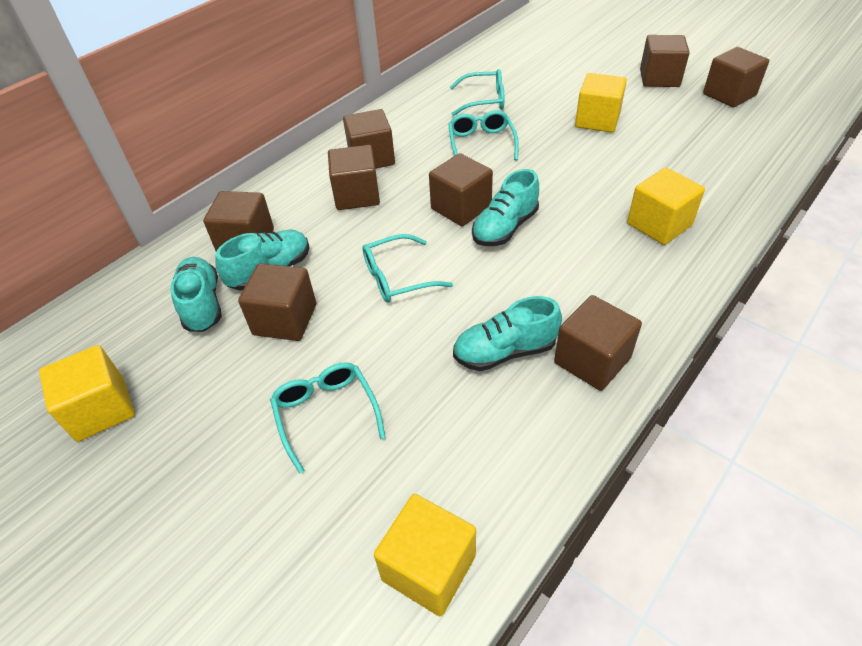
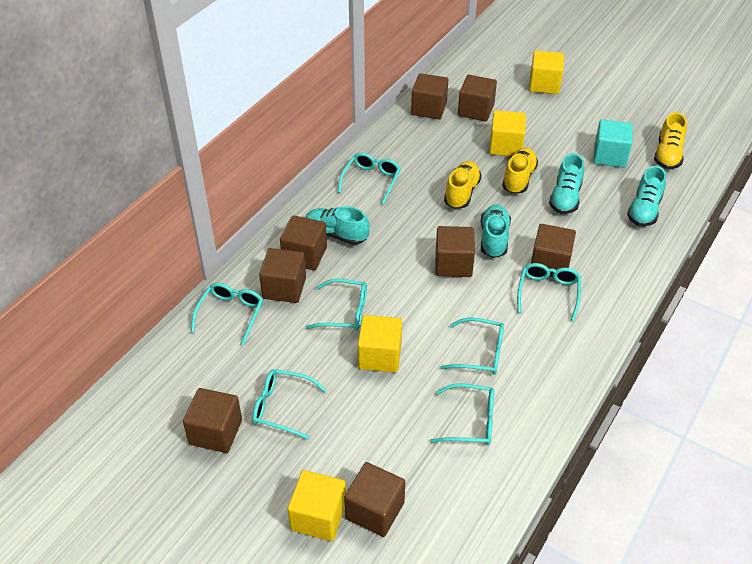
turquoise cube: 0 -> 1
turquoise glasses: 4 -> 7
yellow shoe: 0 -> 3

